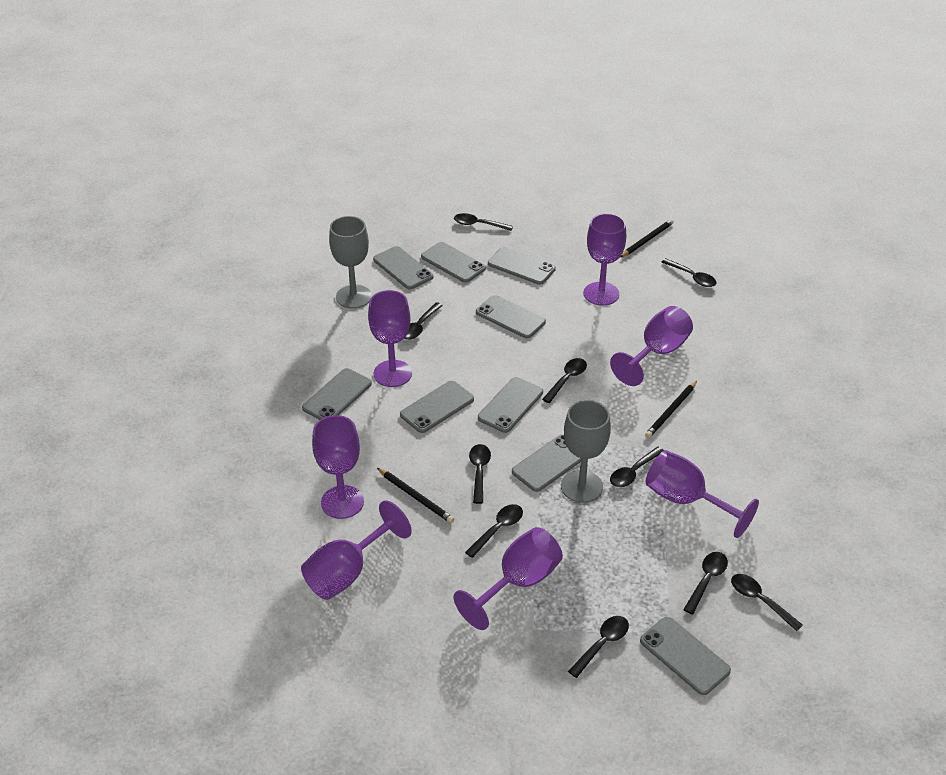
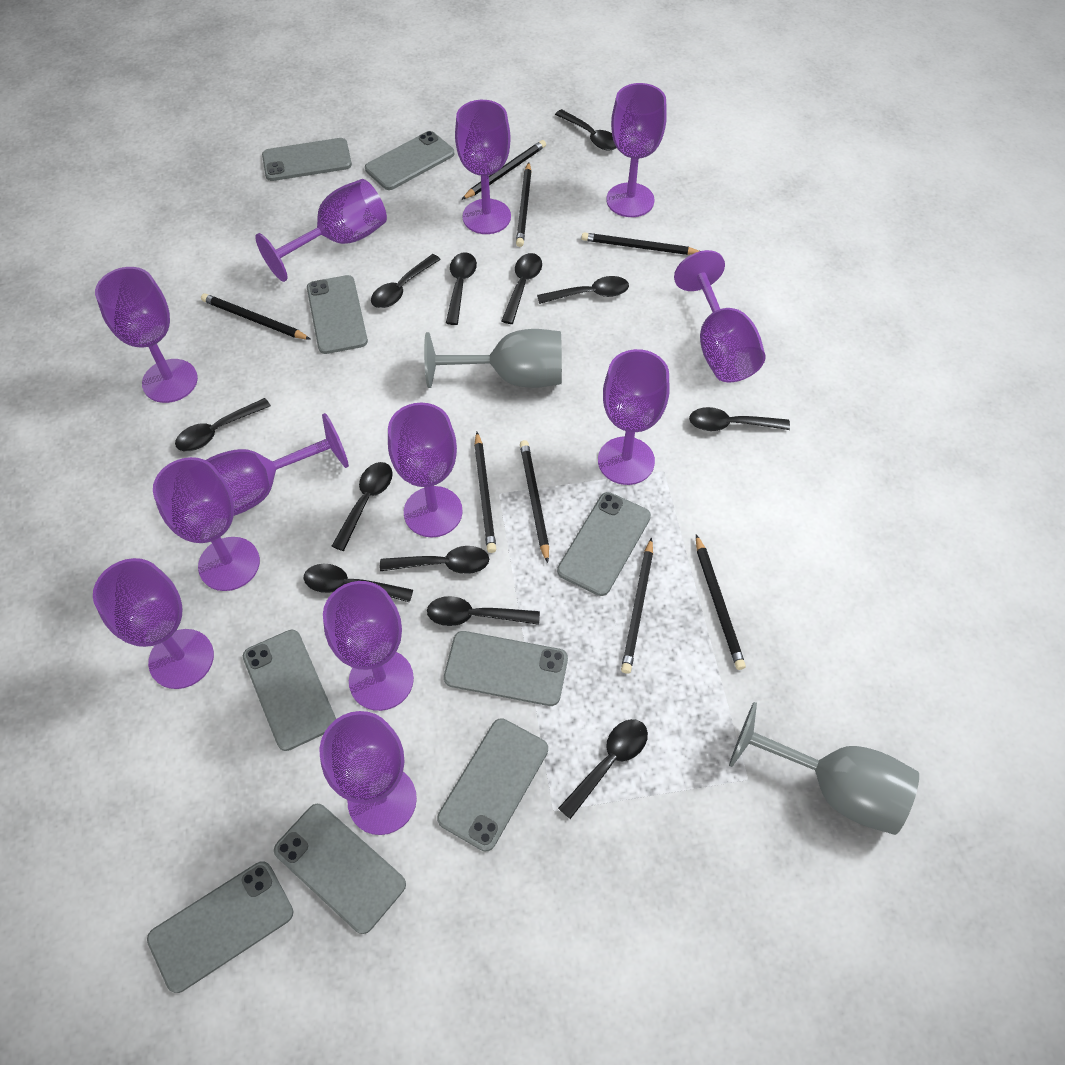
black pencil: 3 -> 8
black spoon: 10 -> 12
purple goblet: 7 -> 12

